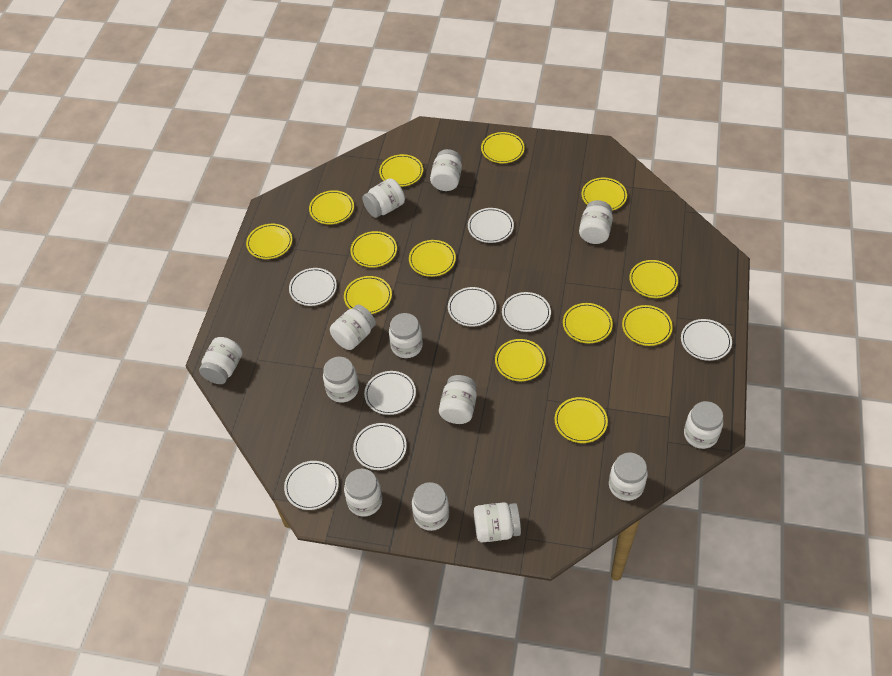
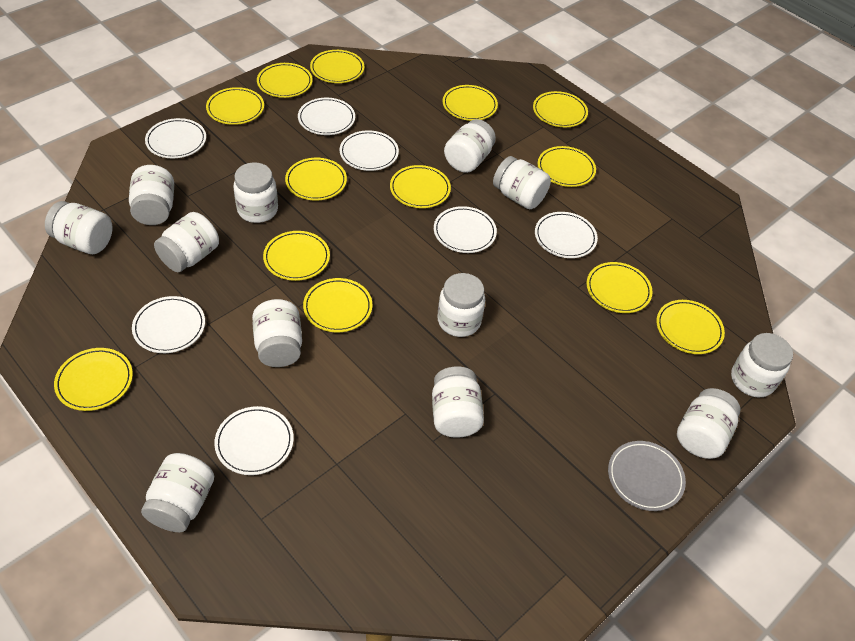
grey plate: 0 -> 1
white jar: 13 -> 12
white plate: 8 -> 7

